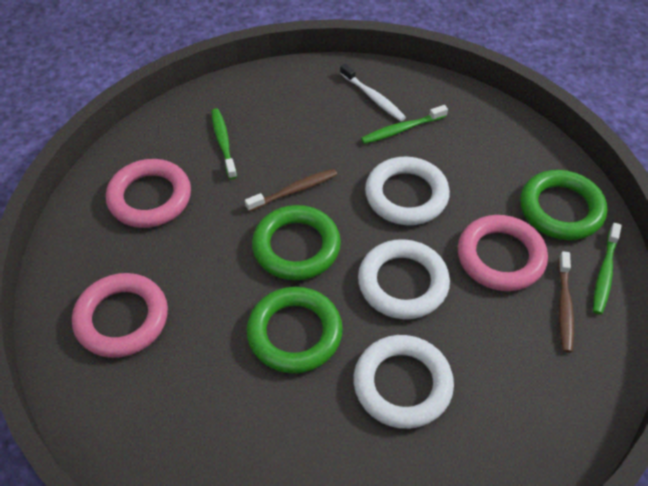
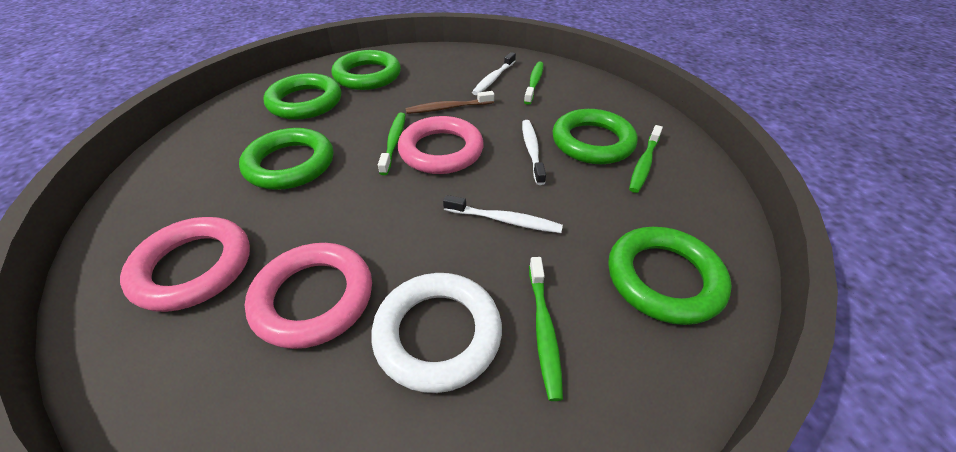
brown toothbrush: 2 -> 1
green ring: 3 -> 5
green toothbrush: 3 -> 4
white ring: 3 -> 1
white toothbrush: 1 -> 3

